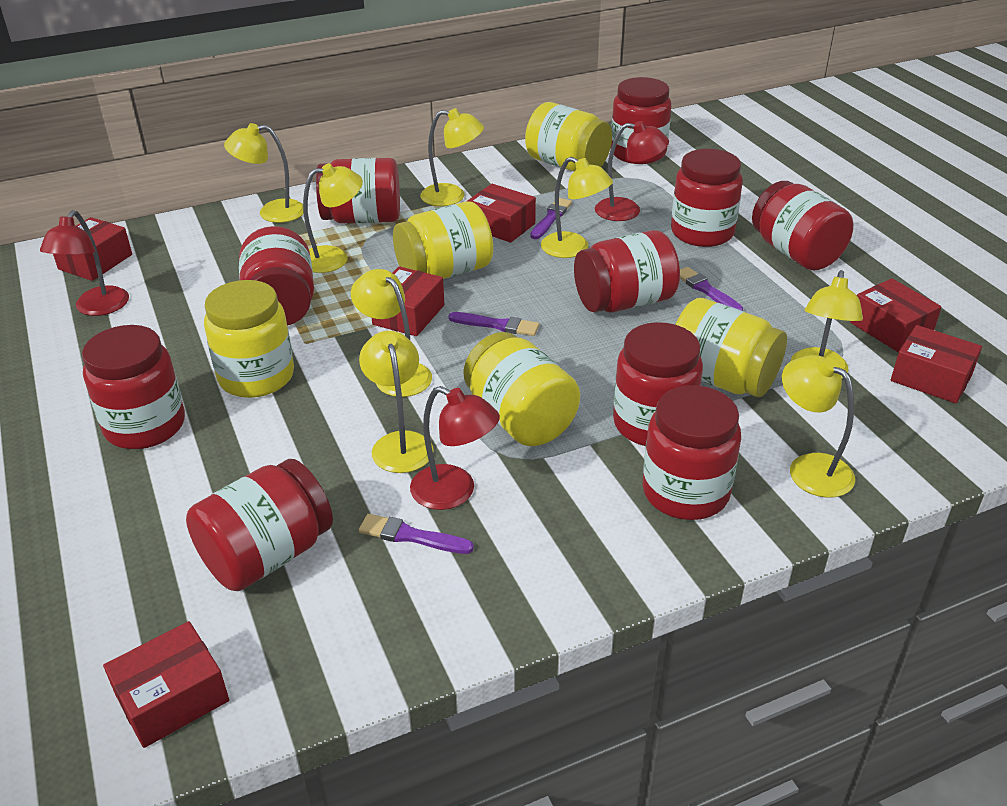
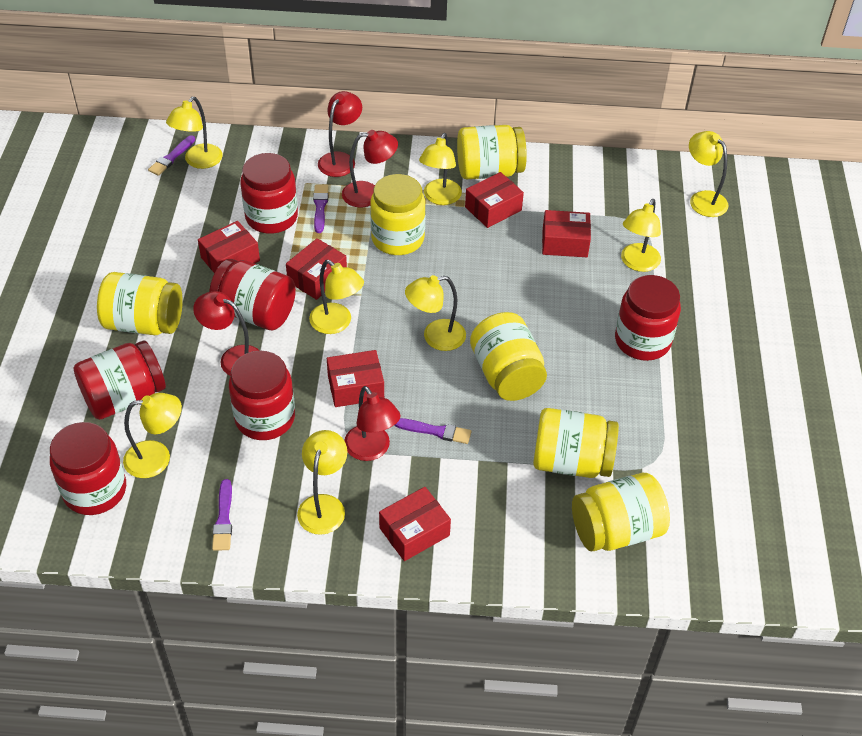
red jar: 10 -> 6
red lamp: 3 -> 4
yellow jar: 5 -> 6

